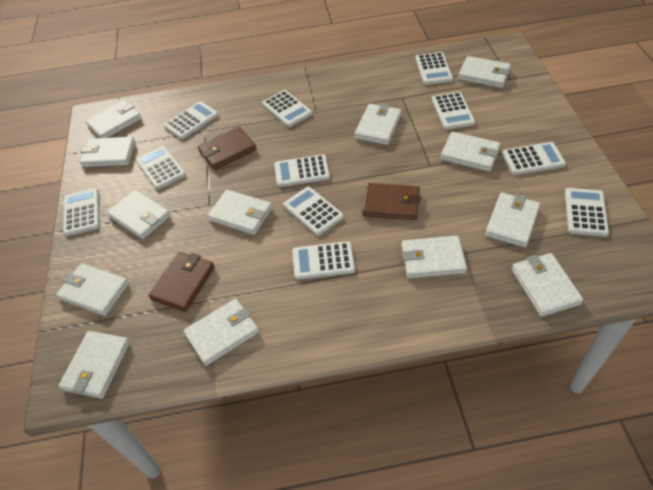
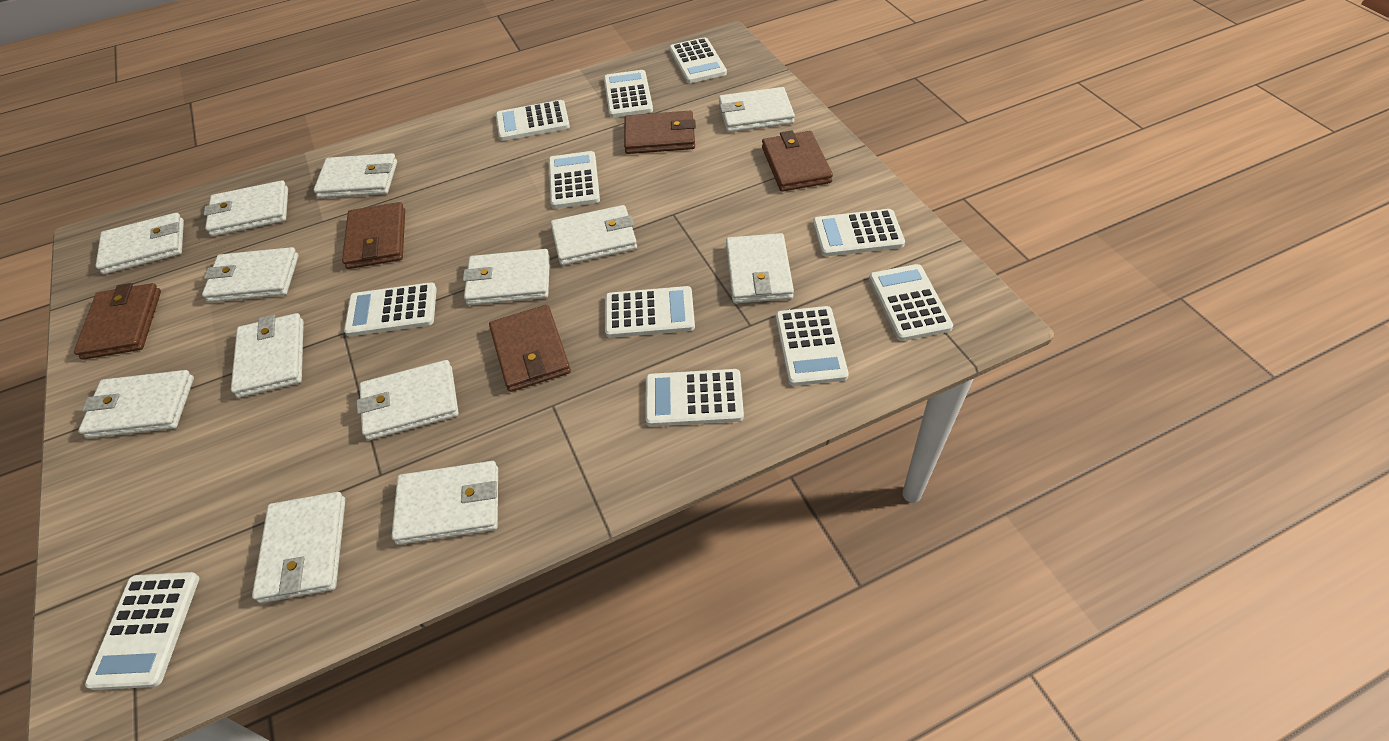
brown wallet: 3 -> 5

